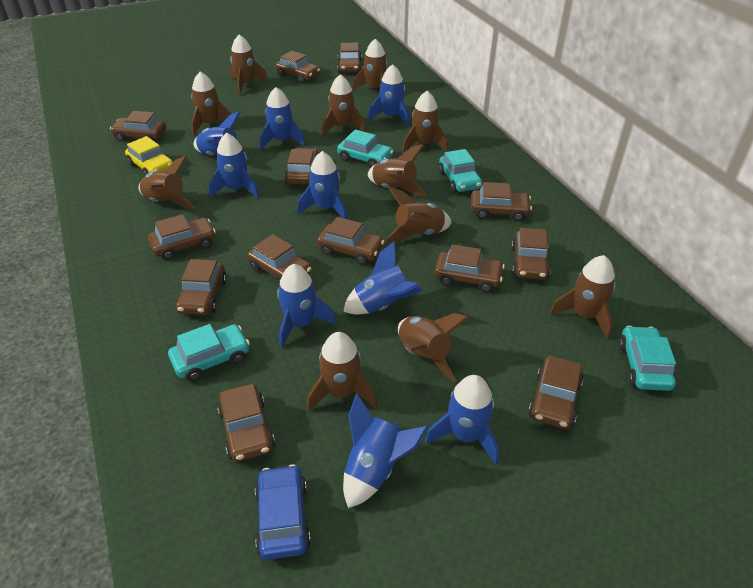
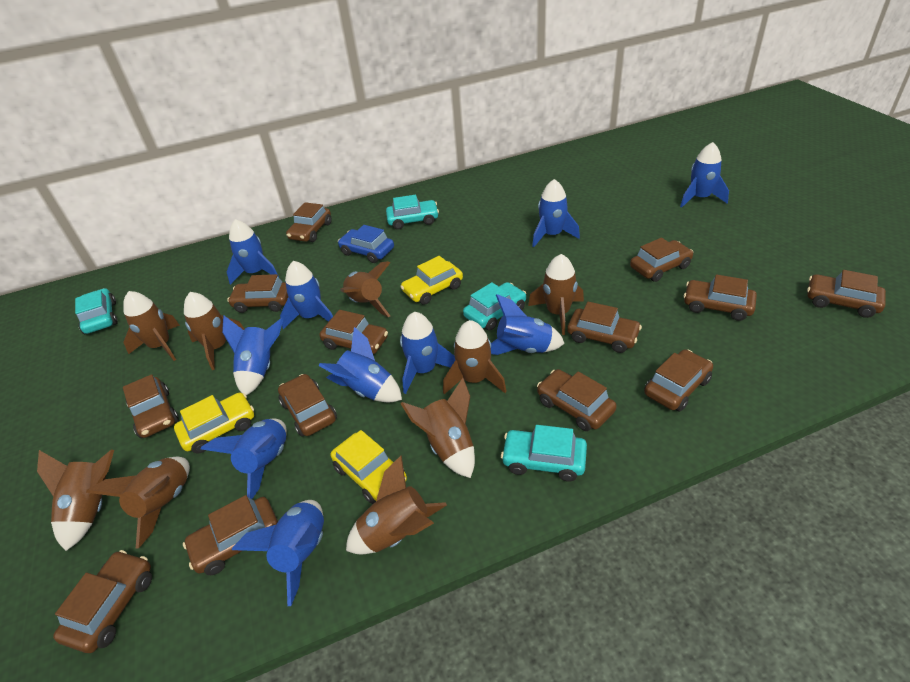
blue rocket: 9 -> 10
brown rocket: 11 -> 9
yellow car: 1 -> 3

